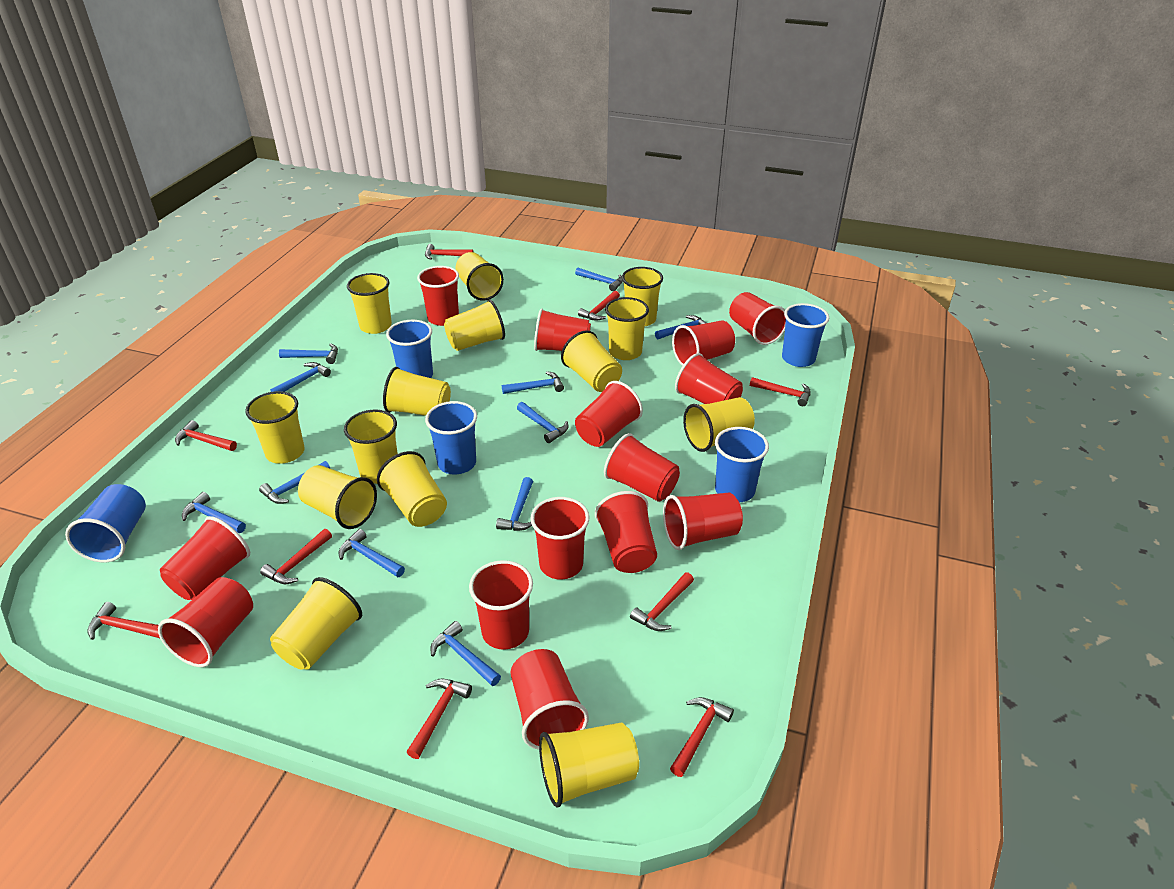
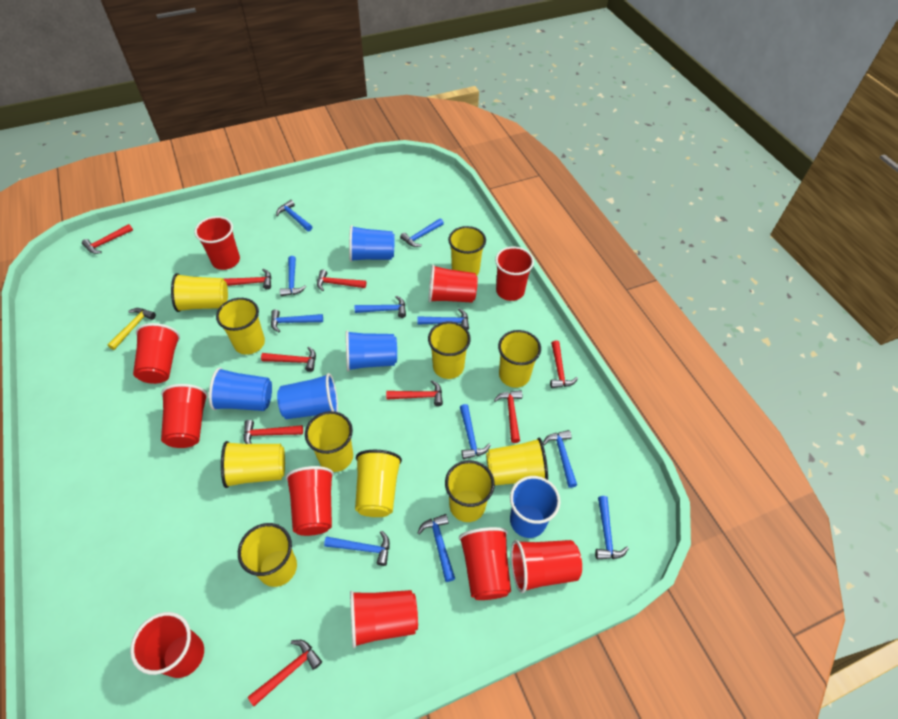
red cup: 14 -> 10
yellow cup: 14 -> 11
yellow hammer: 0 -> 1

